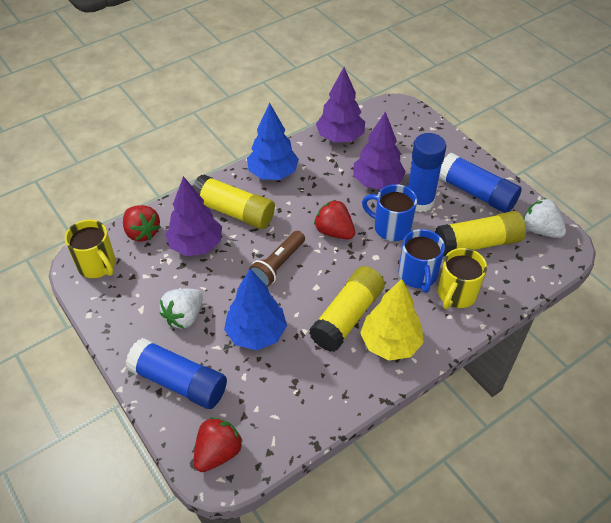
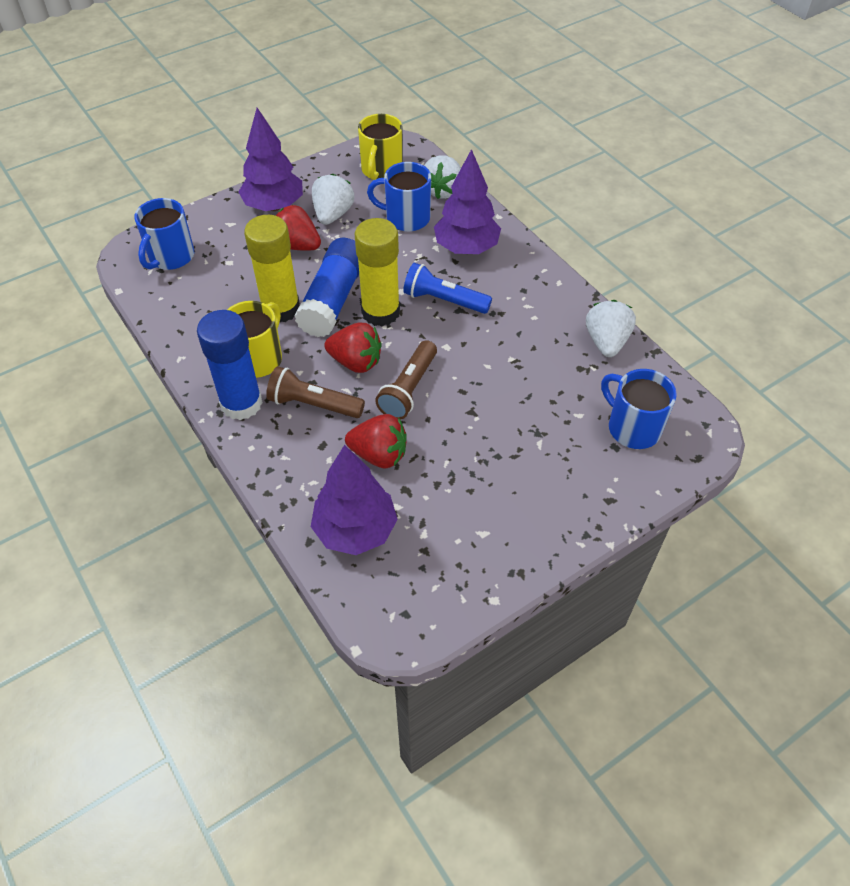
blue flashlight: 0 -> 1
blue glue stick: 3 -> 2
blue mug: 2 -> 3
blue tree: 2 -> 0
brown flashlight: 1 -> 2
white strawberry: 2 -> 3
yellow glue stick: 3 -> 2
yellow tree: 1 -> 0

